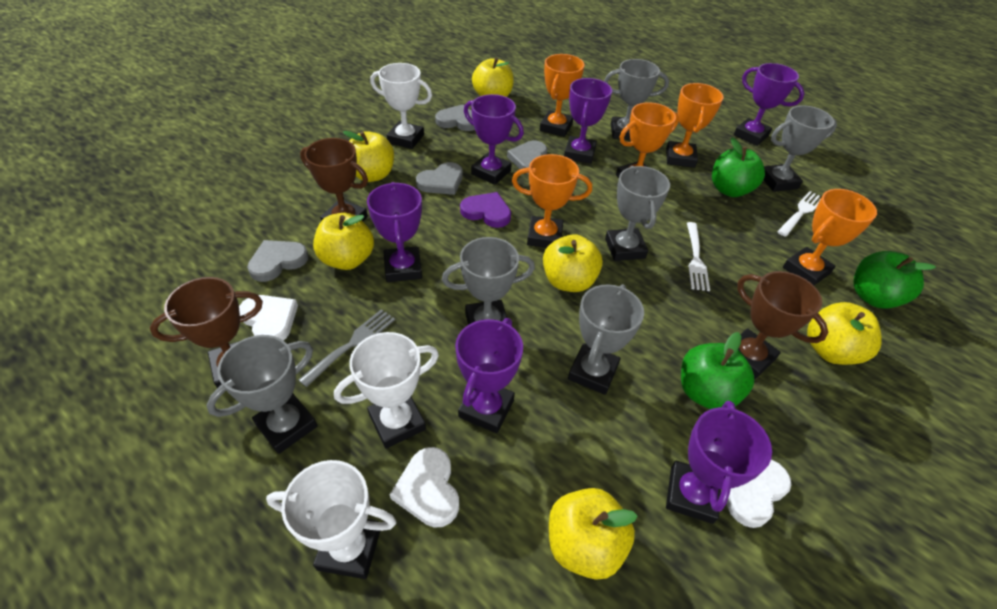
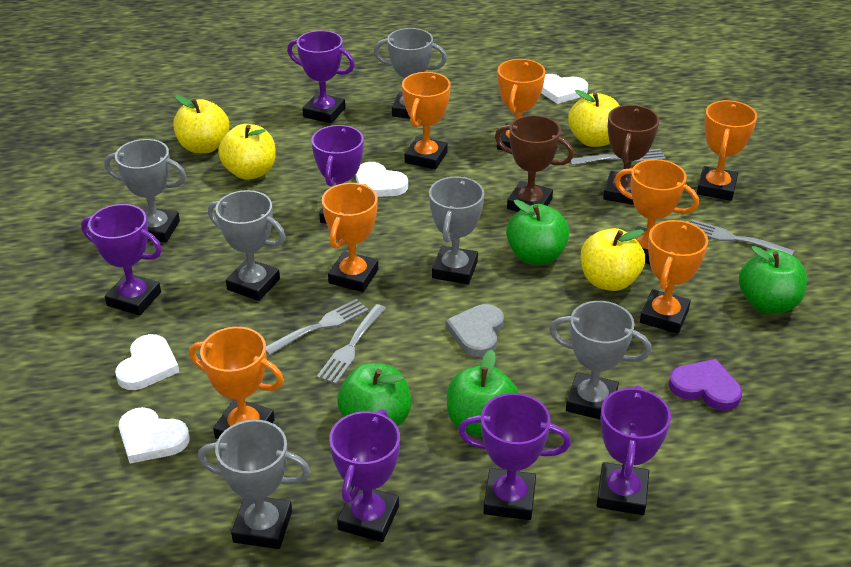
brown trophy: 3 -> 2
green apple: 3 -> 4
grey fork: 1 -> 4
grey heart: 4 -> 1
orange trophy: 5 -> 7
white fork: 2 -> 0
white heart: 3 -> 4
white trophy: 3 -> 0
yellow apple: 6 -> 4

